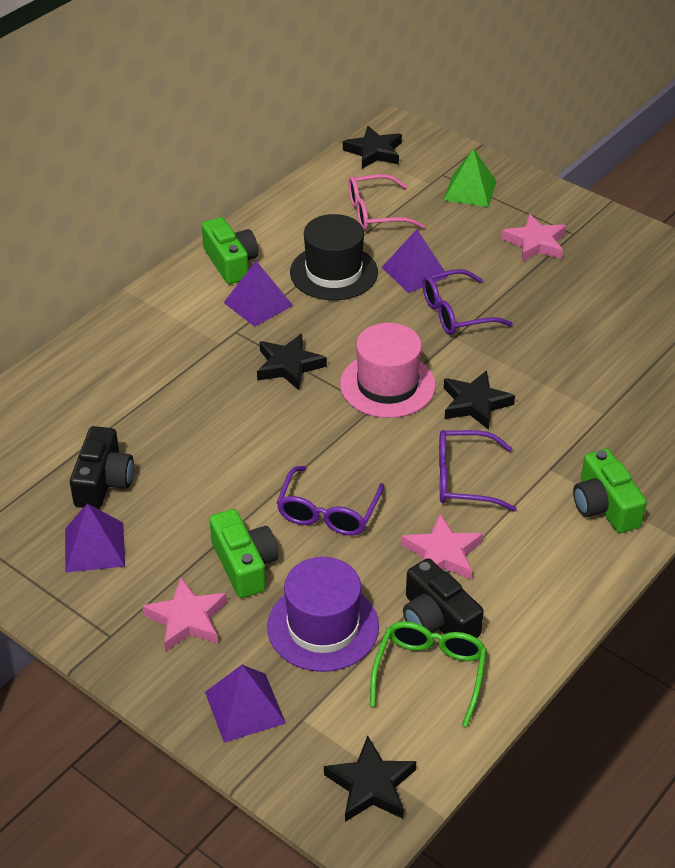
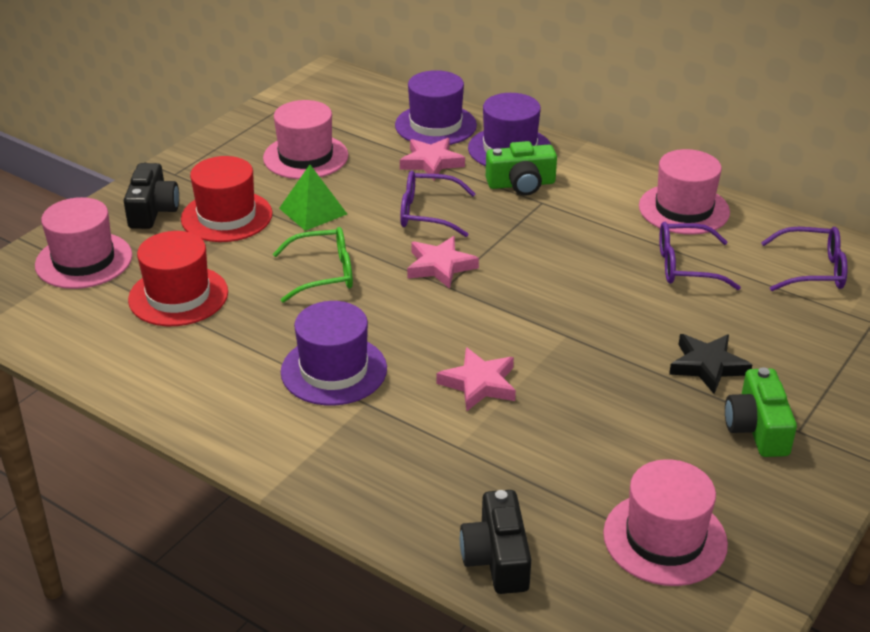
black hat: 1 -> 0
black star: 4 -> 1
green camera: 3 -> 2
pink glasses: 1 -> 0
pink hat: 1 -> 4
purple hat: 1 -> 3
purple pyramid: 4 -> 0
red hat: 0 -> 2

